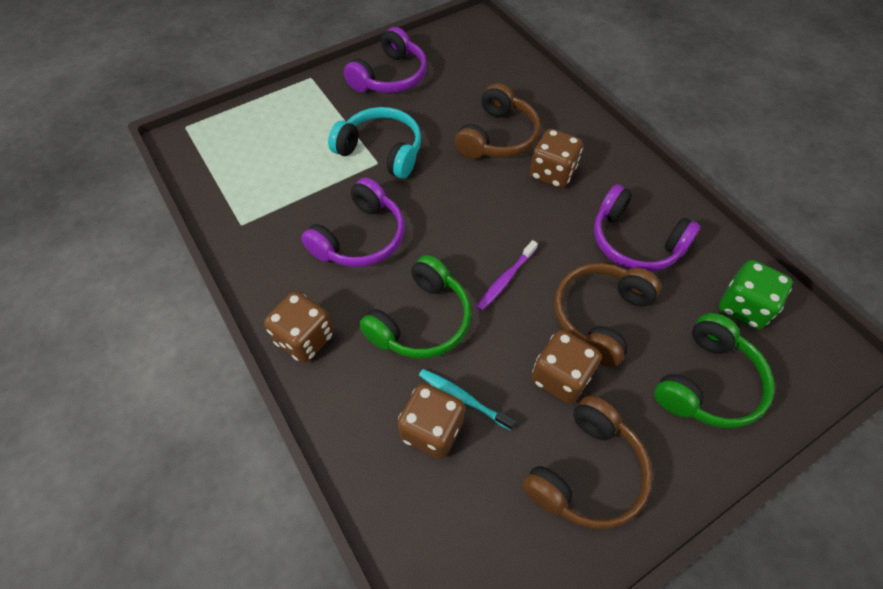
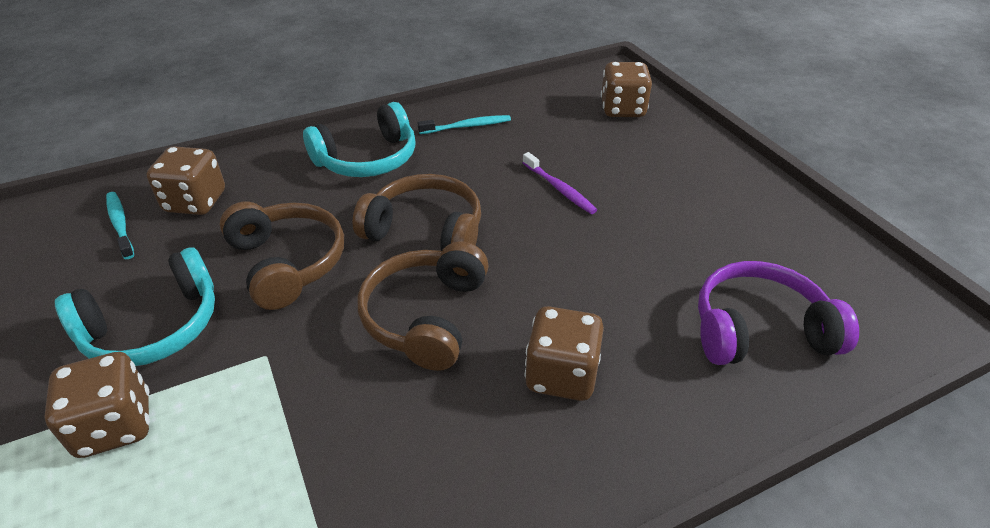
green dice: 1 -> 0
green headphones: 2 -> 0
purple headphones: 3 -> 1
turquoise headphones: 1 -> 2
turquoise toothbrush: 1 -> 2

